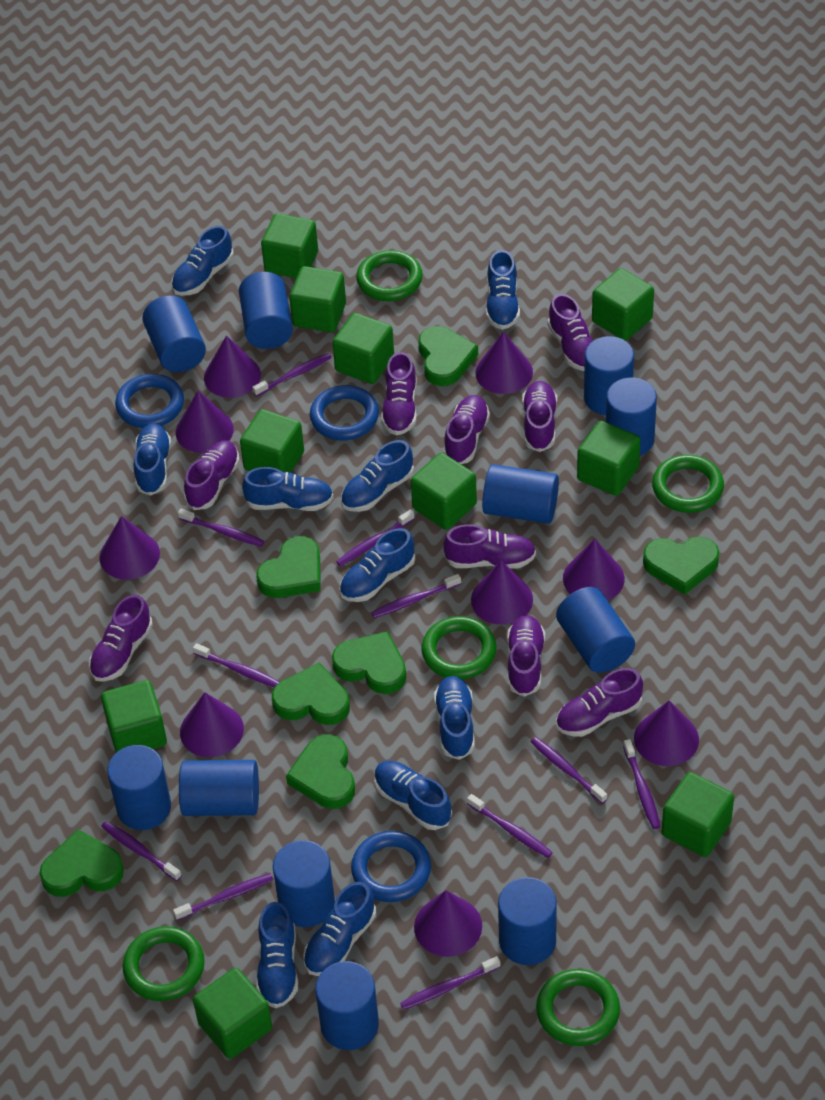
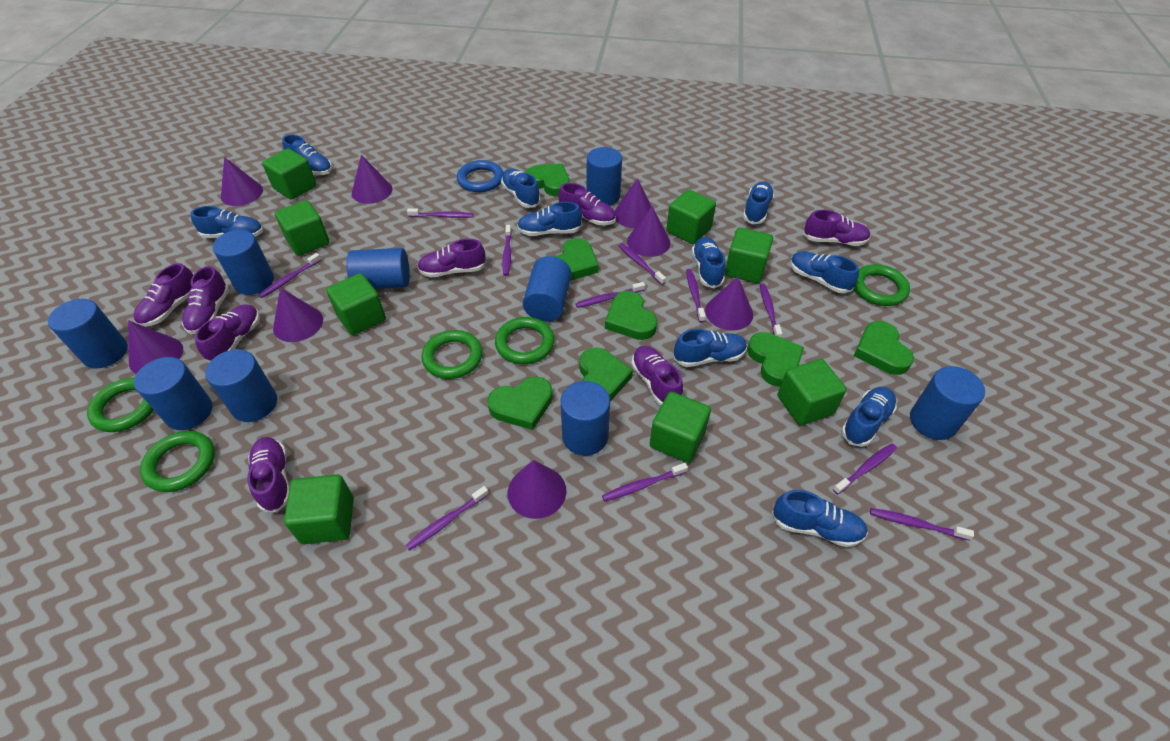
blue cylinder: 11 -> 9
blue ring: 3 -> 1
green cube: 10 -> 8
purple cone: 9 -> 8
purple shoe: 9 -> 8

